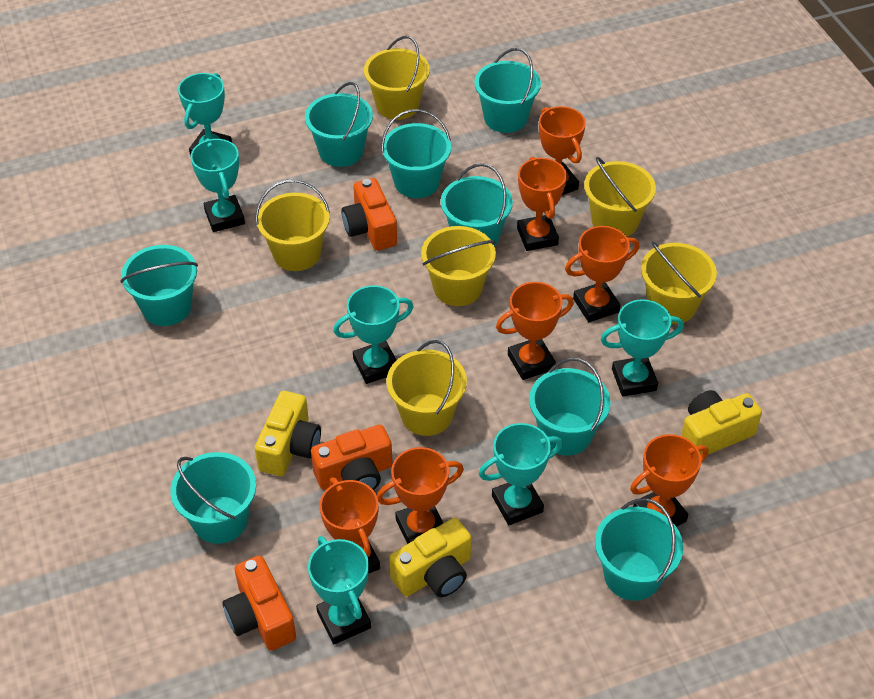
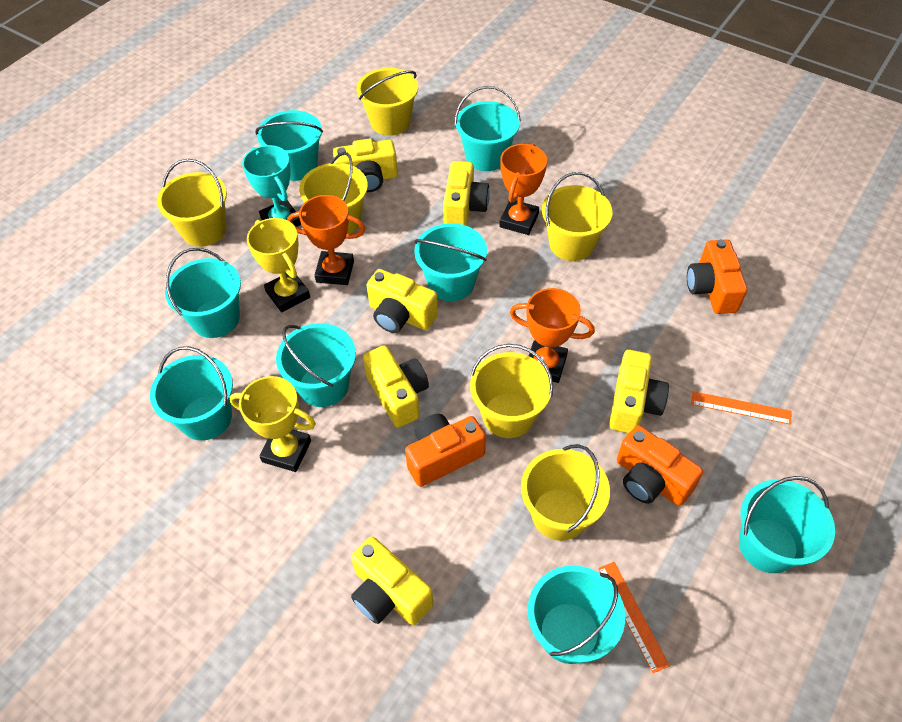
orange ruler: 0 -> 2
orange trophy: 7 -> 3
turquoise trophy: 6 -> 1
yellow camera: 3 -> 6
yellow trophy: 0 -> 2

